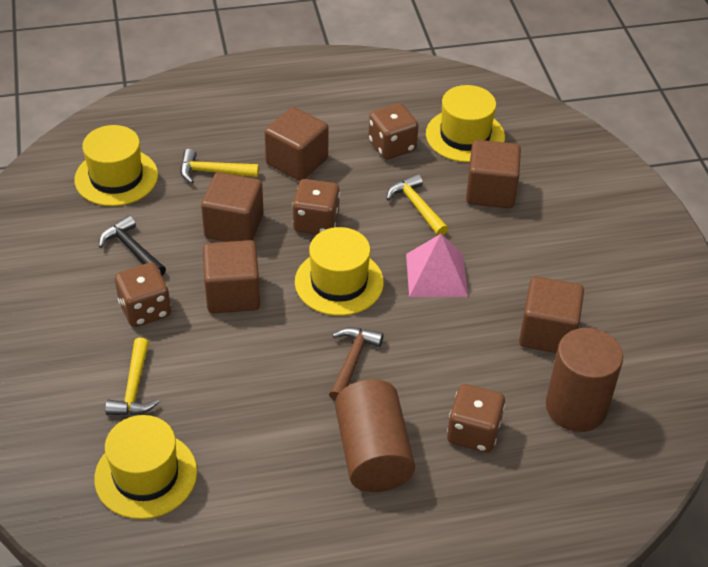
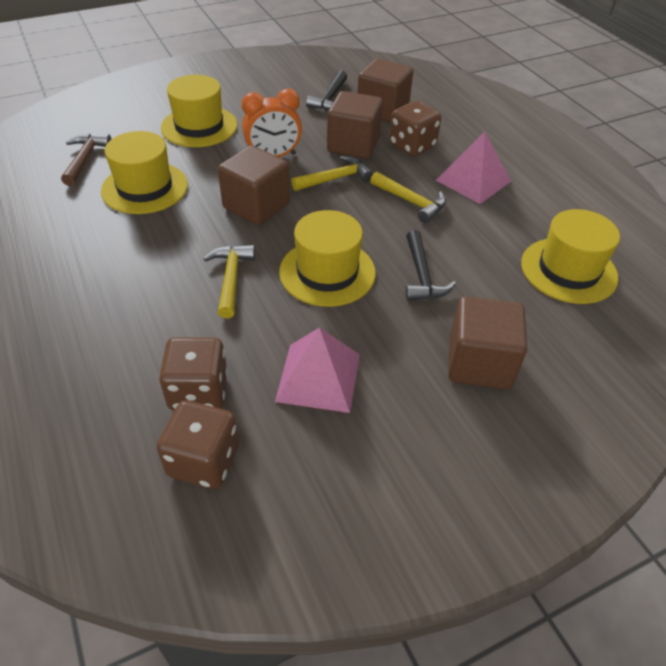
black hammer: 1 -> 2
brown cube: 5 -> 4
brown cylinder: 2 -> 0
brown dice: 4 -> 3
orange clock: 0 -> 1
pink pyramid: 1 -> 2

